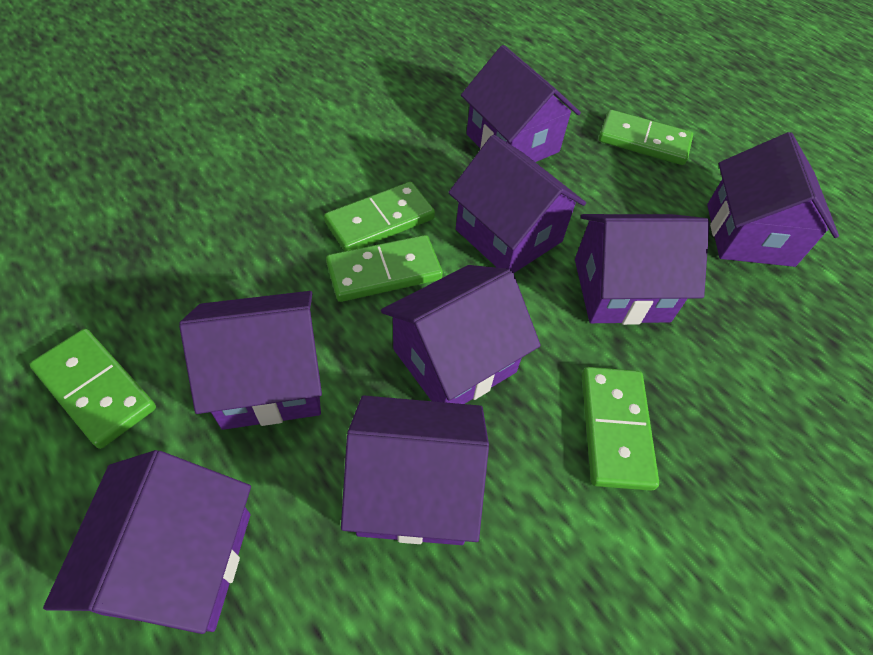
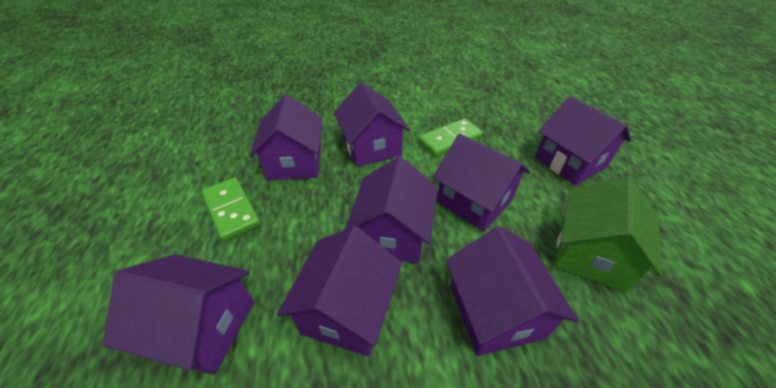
green domino: 5 -> 2
green house: 0 -> 1

